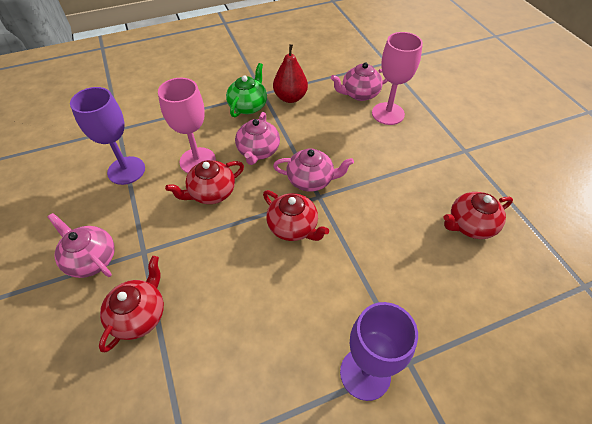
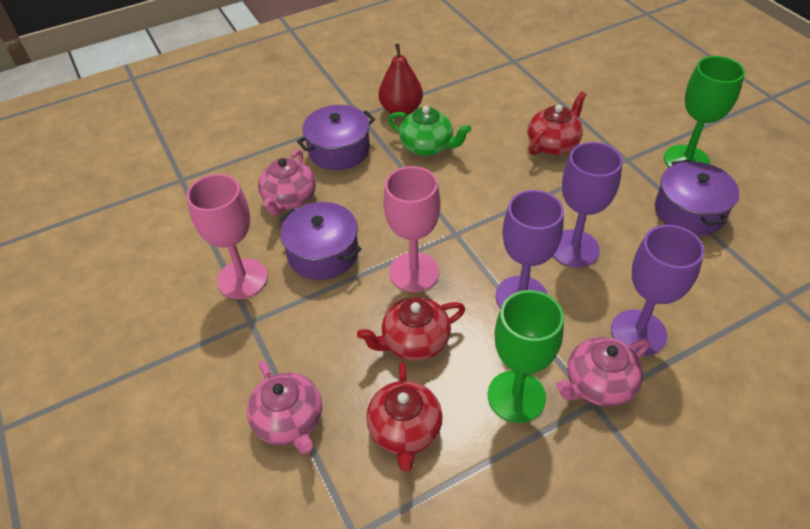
green goblet: 0 -> 2
pink teapot: 4 -> 3
purple goblet: 2 -> 3
purple pot: 0 -> 3
red teapot: 4 -> 3

